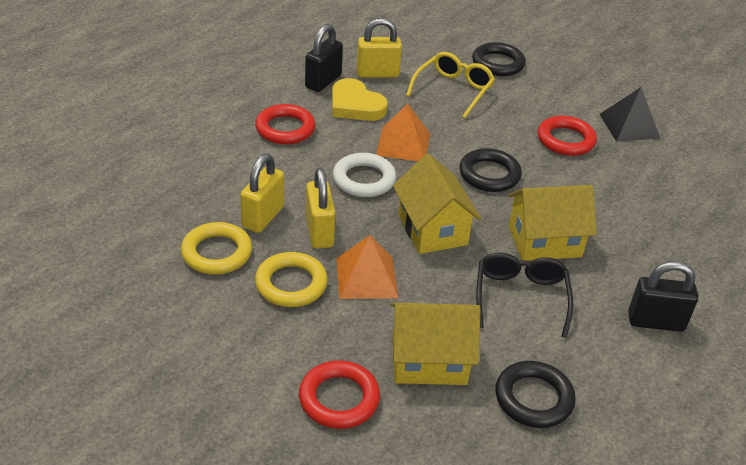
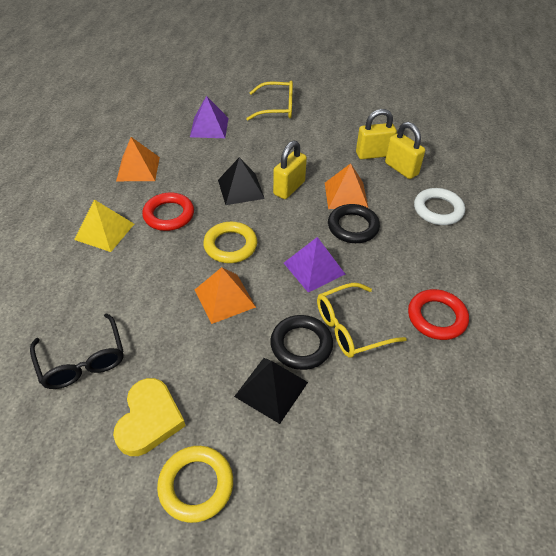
black padlock: 2 -> 0
black pyramid: 1 -> 2
black ring: 3 -> 2
orange pyramid: 2 -> 3
purple pyramid: 0 -> 2
red ring: 3 -> 2
yellow glasses: 1 -> 2
yellow house: 3 -> 0
yellow pyramid: 0 -> 1

